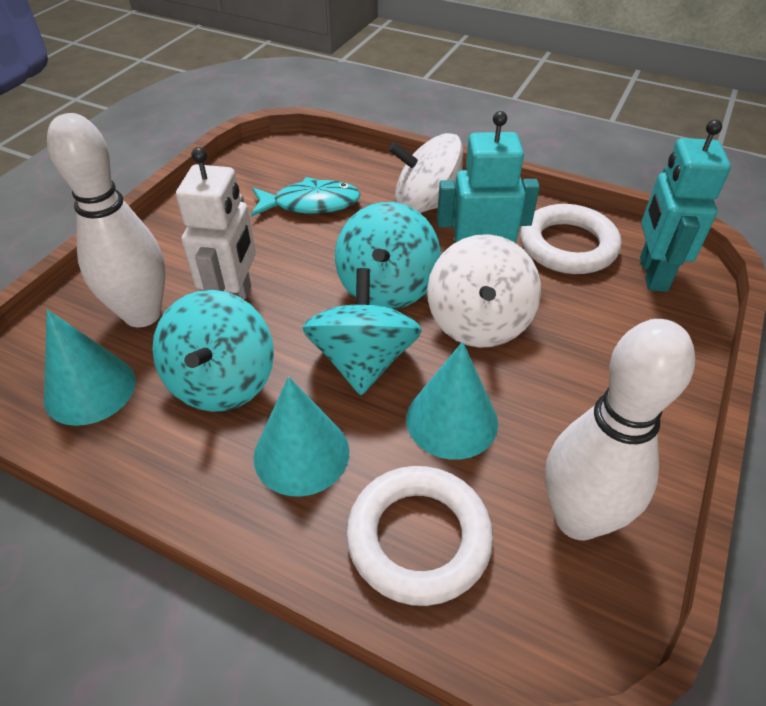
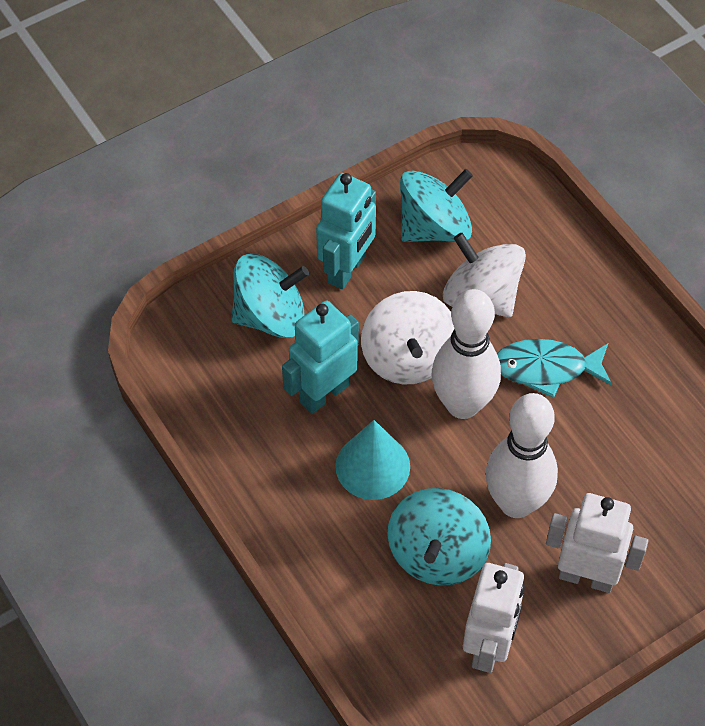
turquoise cone: 3 -> 1
white ring: 2 -> 0
white robot: 1 -> 2

